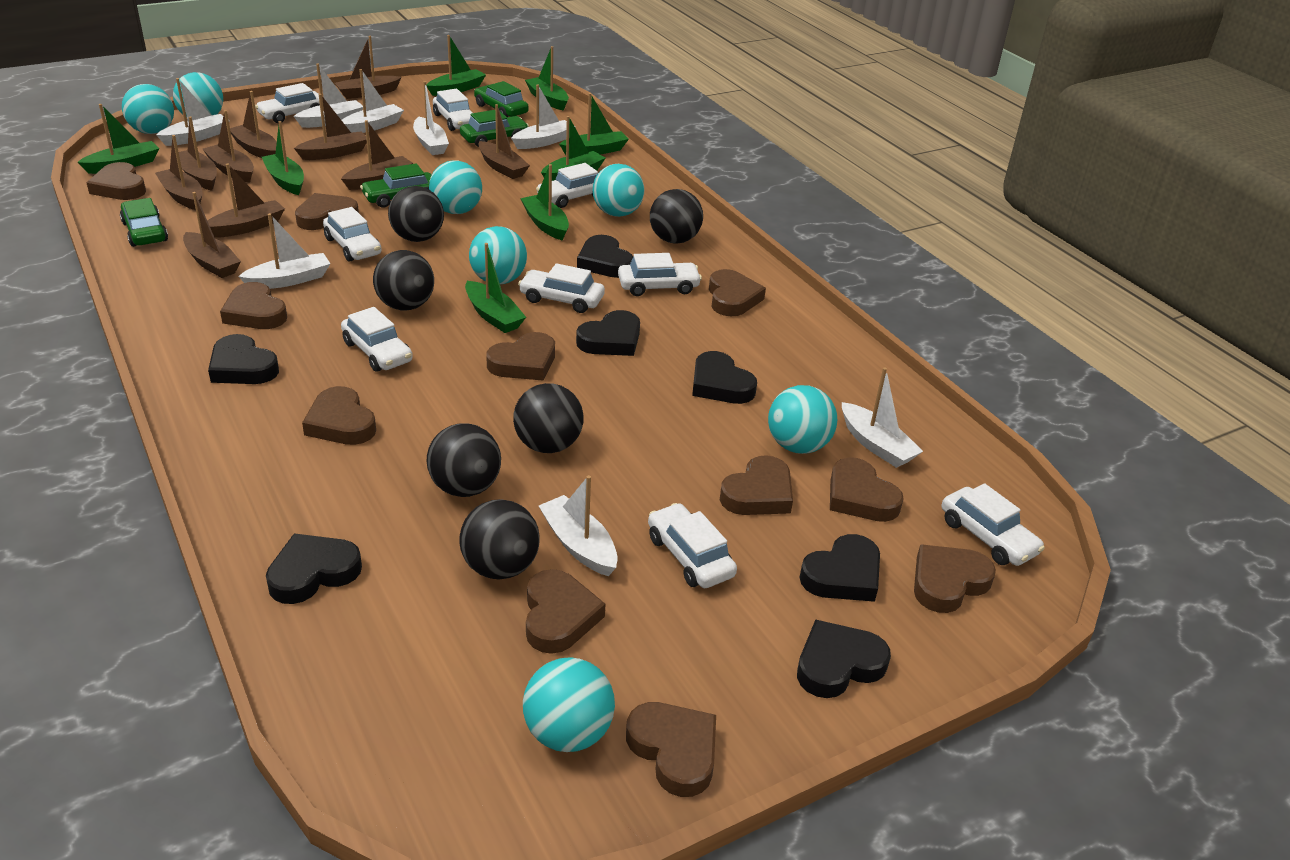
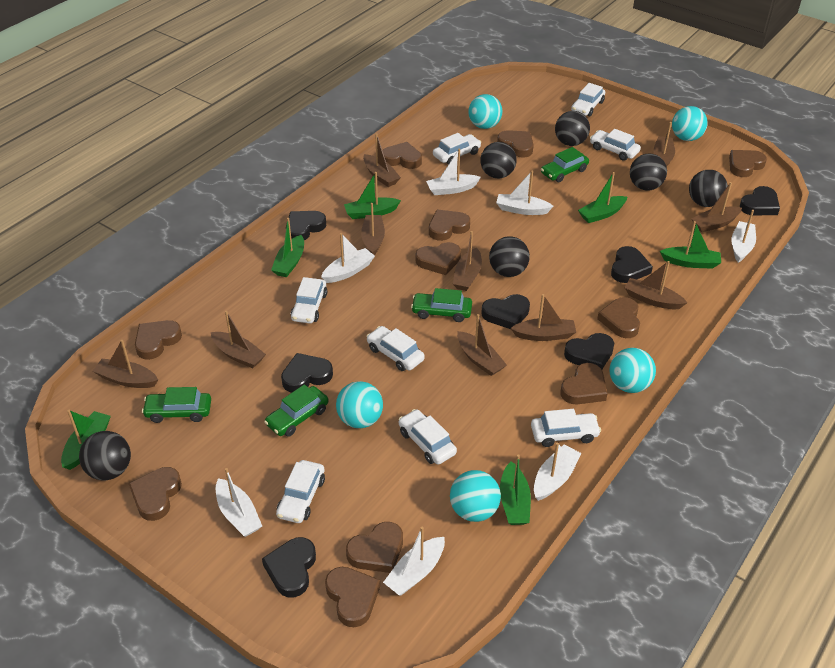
green boat: 8 -> 6
turquoise ball: 7 -> 5
white boat: 8 -> 7
white car: 9 -> 8

